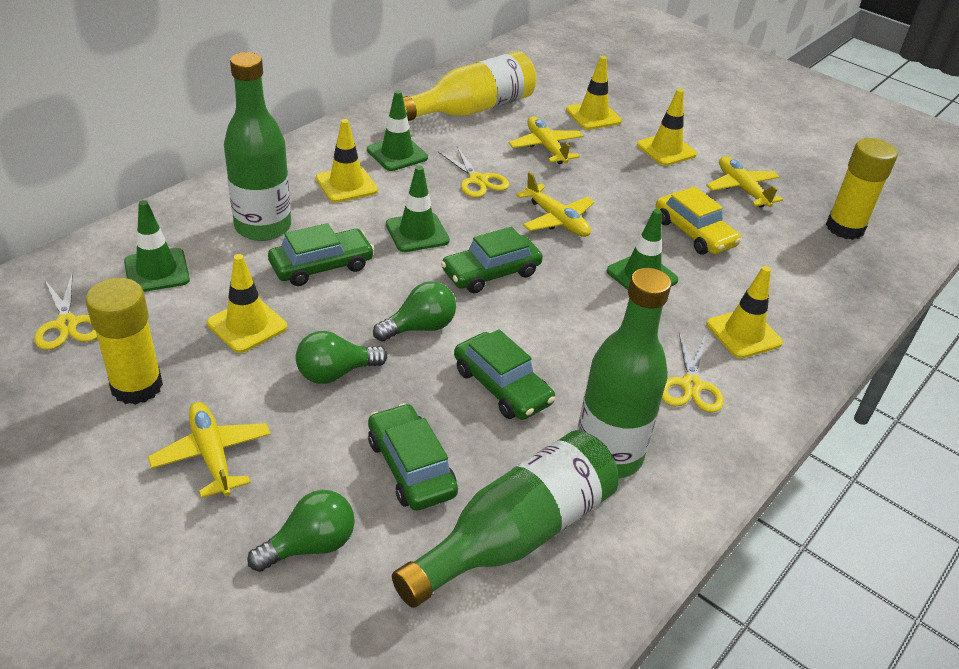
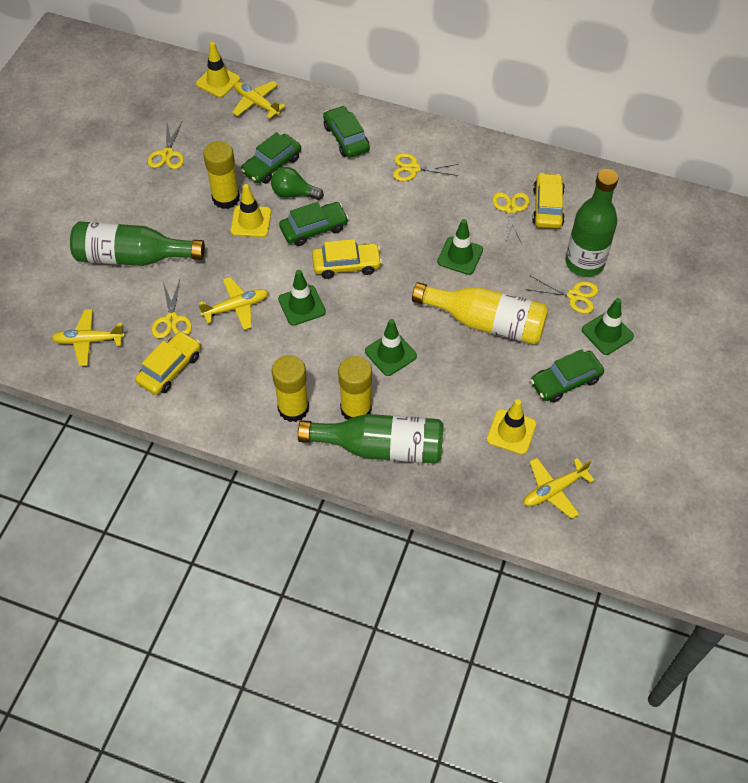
green light bulb: 3 -> 1
yellow car: 1 -> 3
yellow glue stick: 2 -> 3
yellow scissors: 3 -> 5
yellow traffic cone: 5 -> 3

